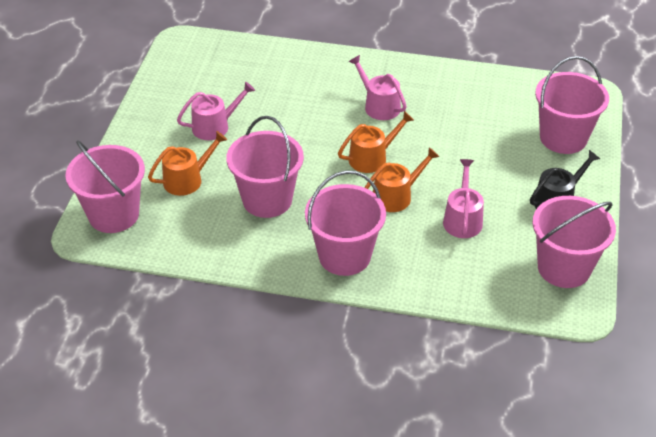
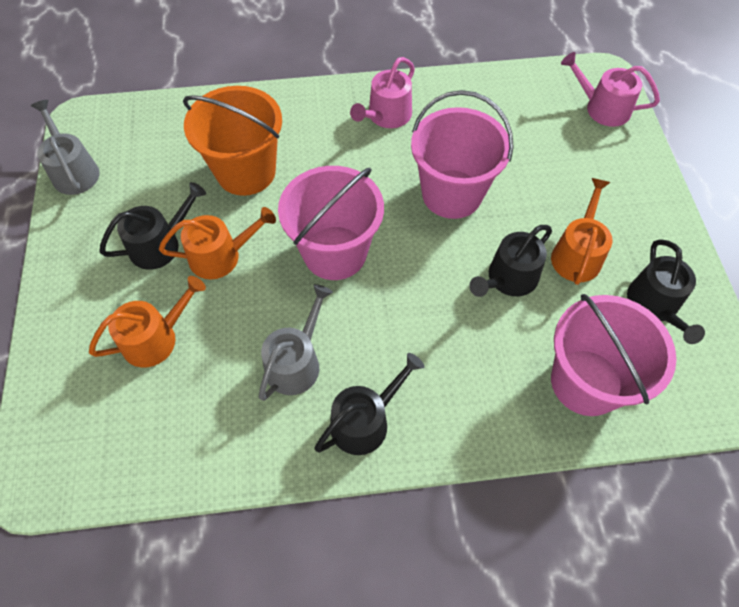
black watering can: 1 -> 4
grey watering can: 0 -> 2
orange bucket: 0 -> 1
pink bucket: 5 -> 3
pink watering can: 3 -> 2

